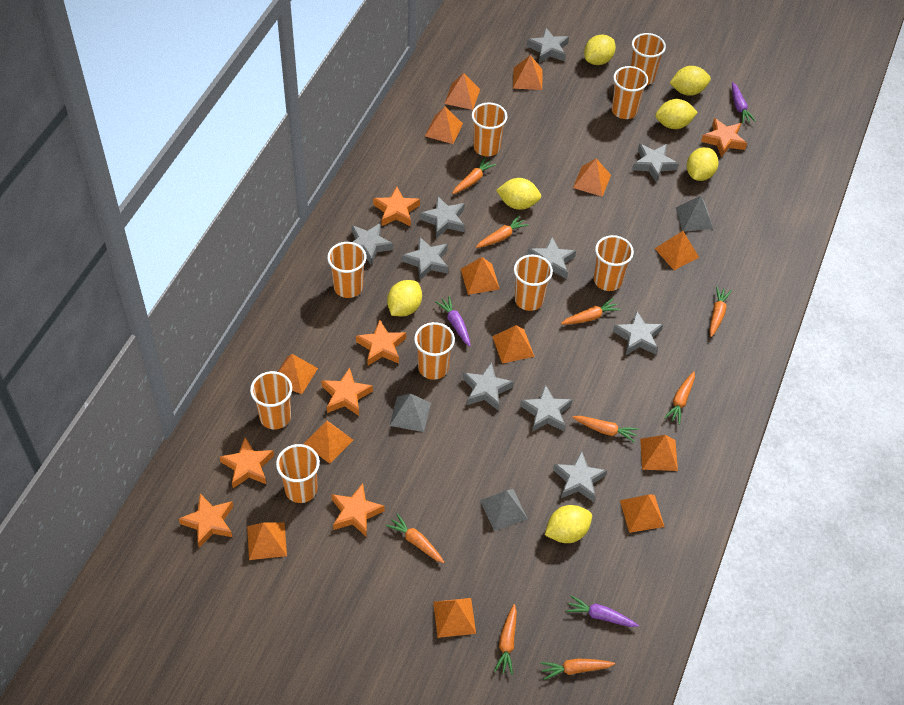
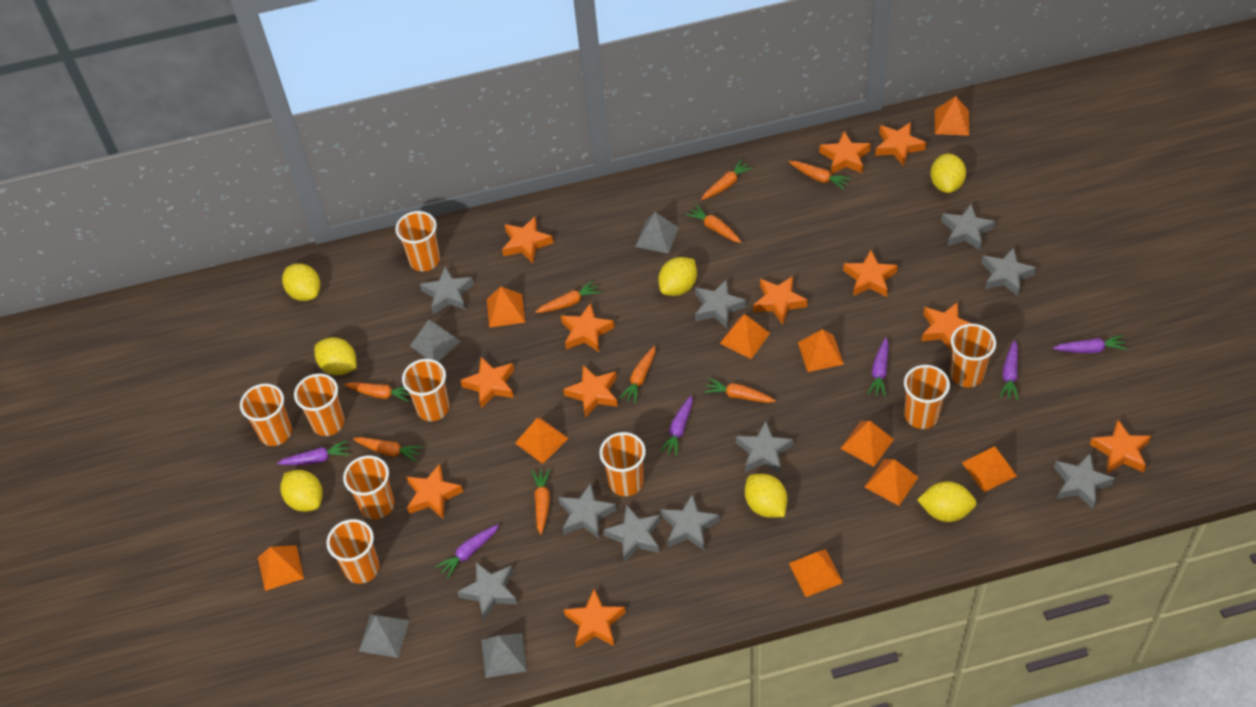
grey pyramid: 3 -> 4
orange pyramid: 13 -> 10
orange star: 7 -> 12
purple carrot: 3 -> 6

